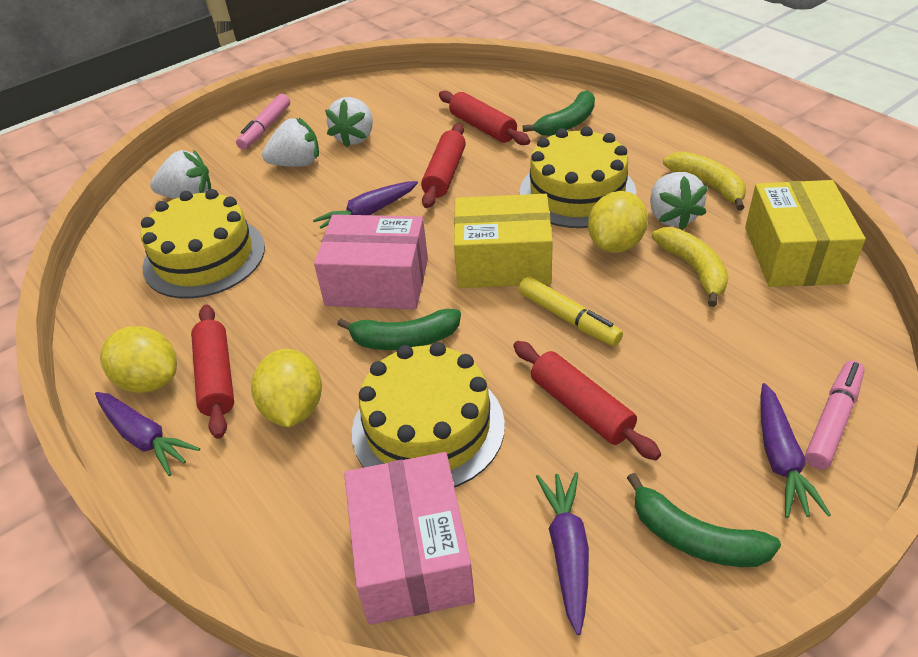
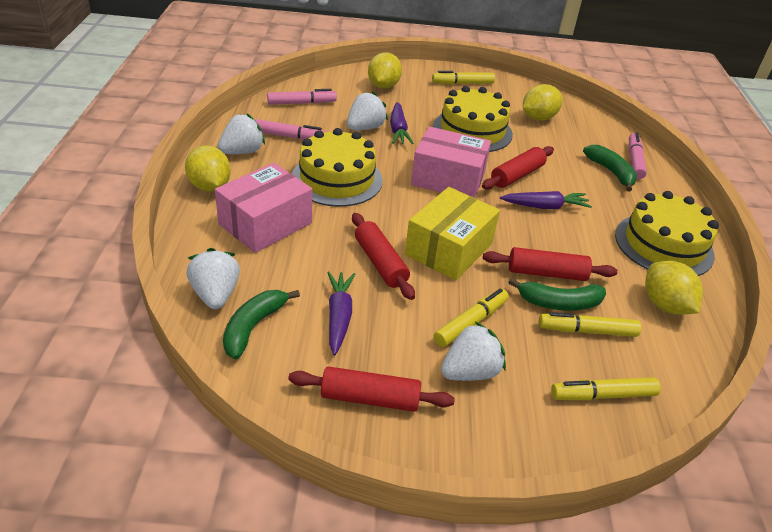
pink marker: 2 -> 3
purple carrot: 4 -> 3
yellow banana: 2 -> 0
yellow box: 2 -> 1
yellow lemon: 3 -> 4
yellow marker: 1 -> 4

